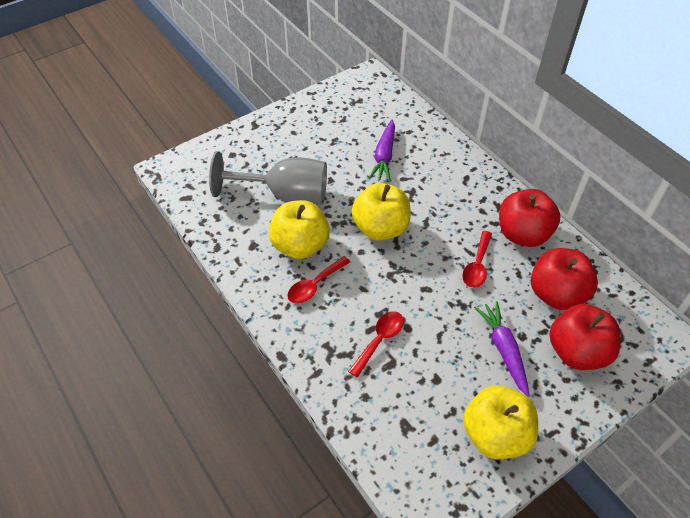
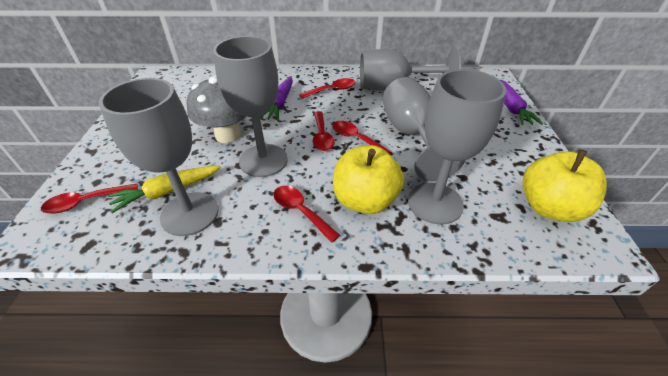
grey goblet: 1 -> 5
grey mushroom: 0 -> 1
red apple: 3 -> 0
red spoon: 3 -> 5
yellow apple: 3 -> 2
yellow carrot: 0 -> 1

